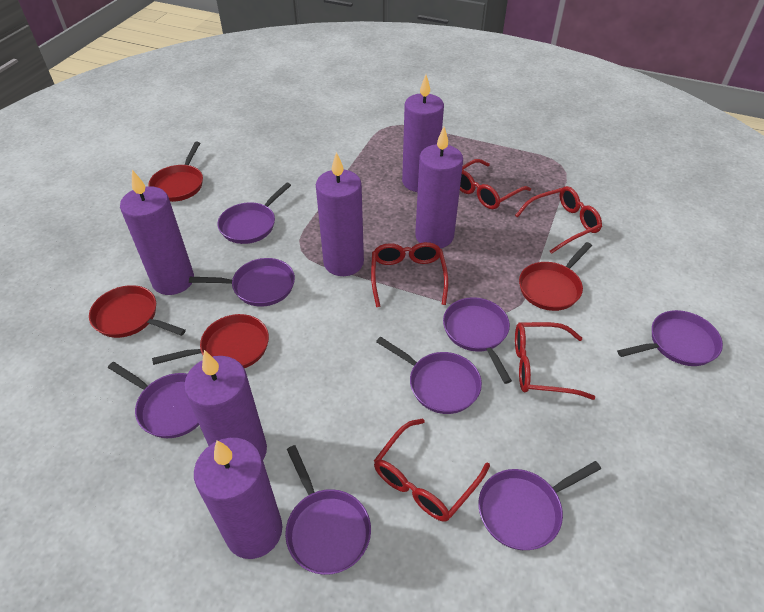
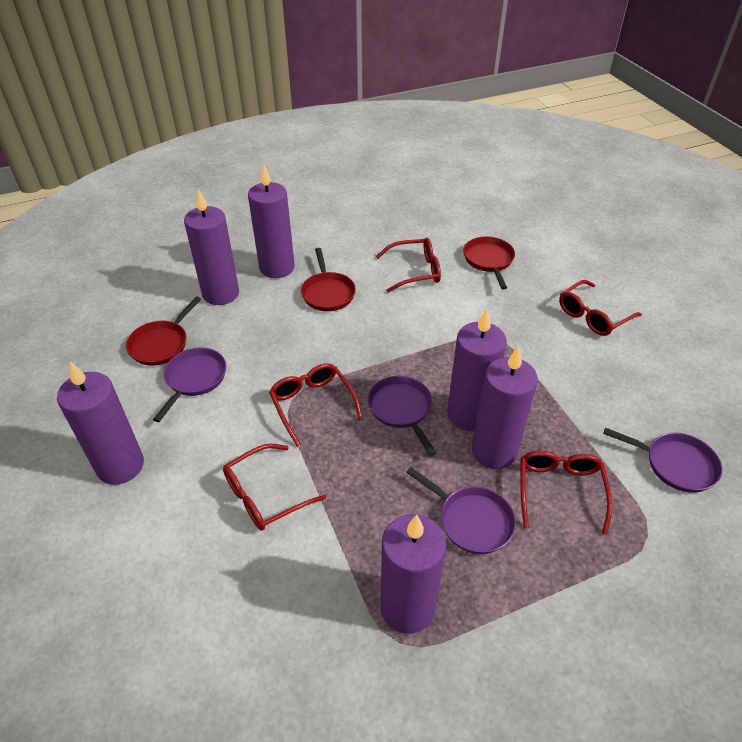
purple pan: 8 -> 4
red pan: 4 -> 3

